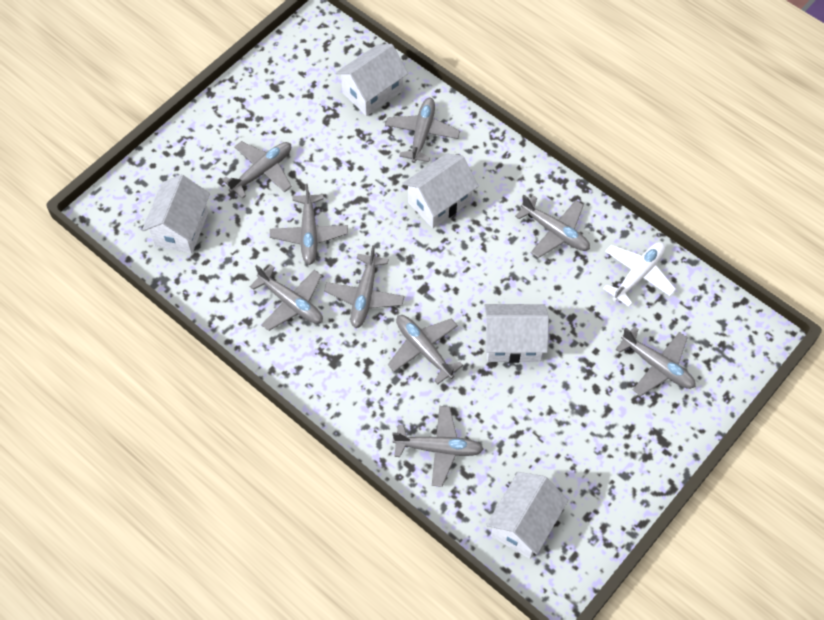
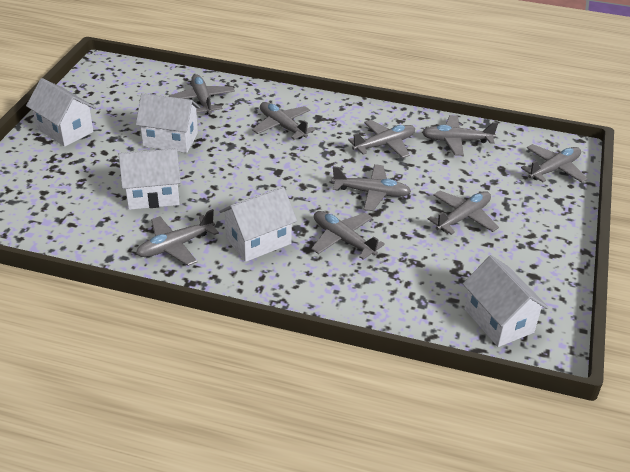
white plane: 1 -> 0

